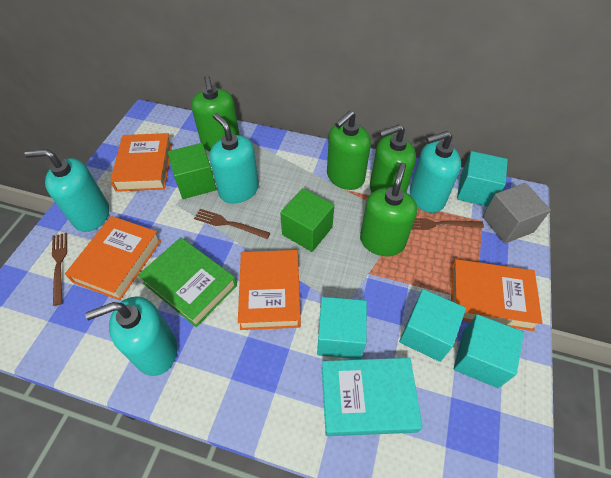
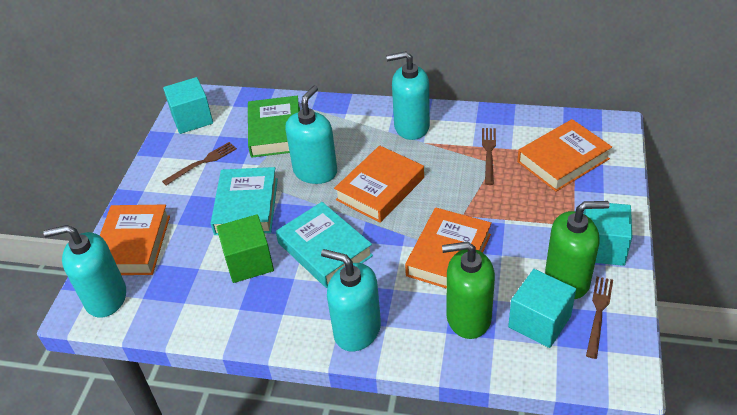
green cube: 2 -> 1
green soap dispenser: 4 -> 2
grey cube: 1 -> 0
turquoise book: 1 -> 2
turquoise cube: 4 -> 3

